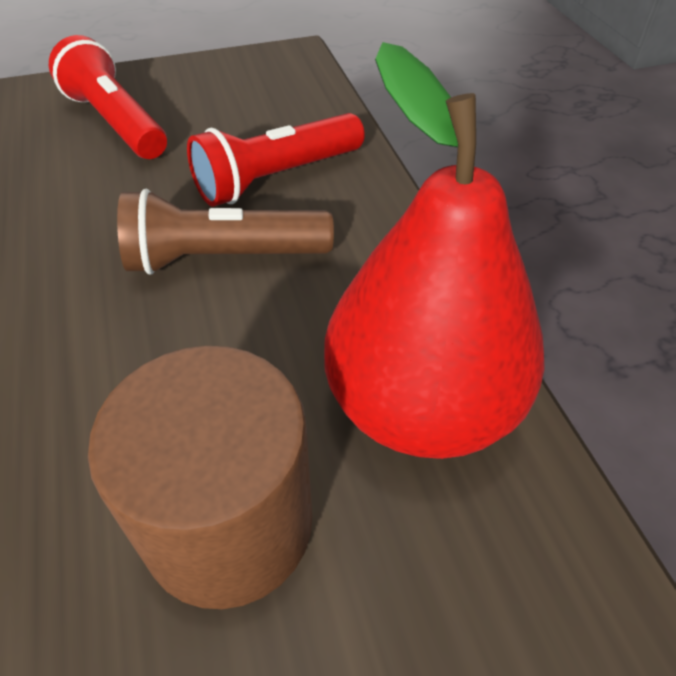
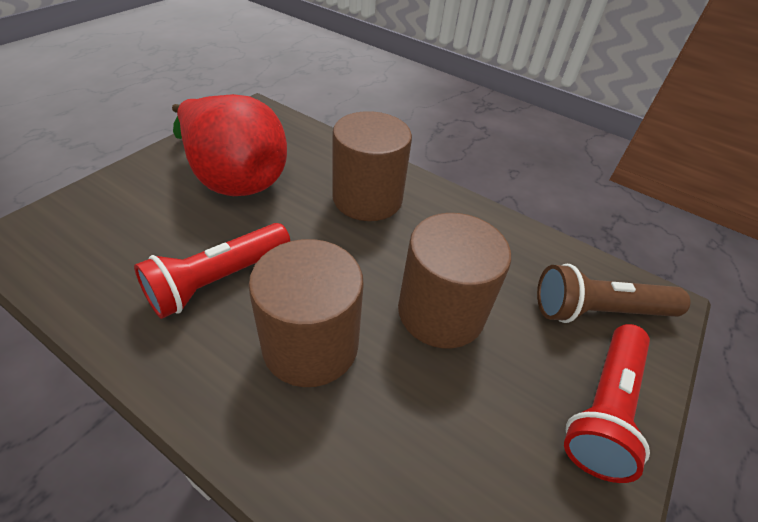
brown cylinder: 1 -> 3

